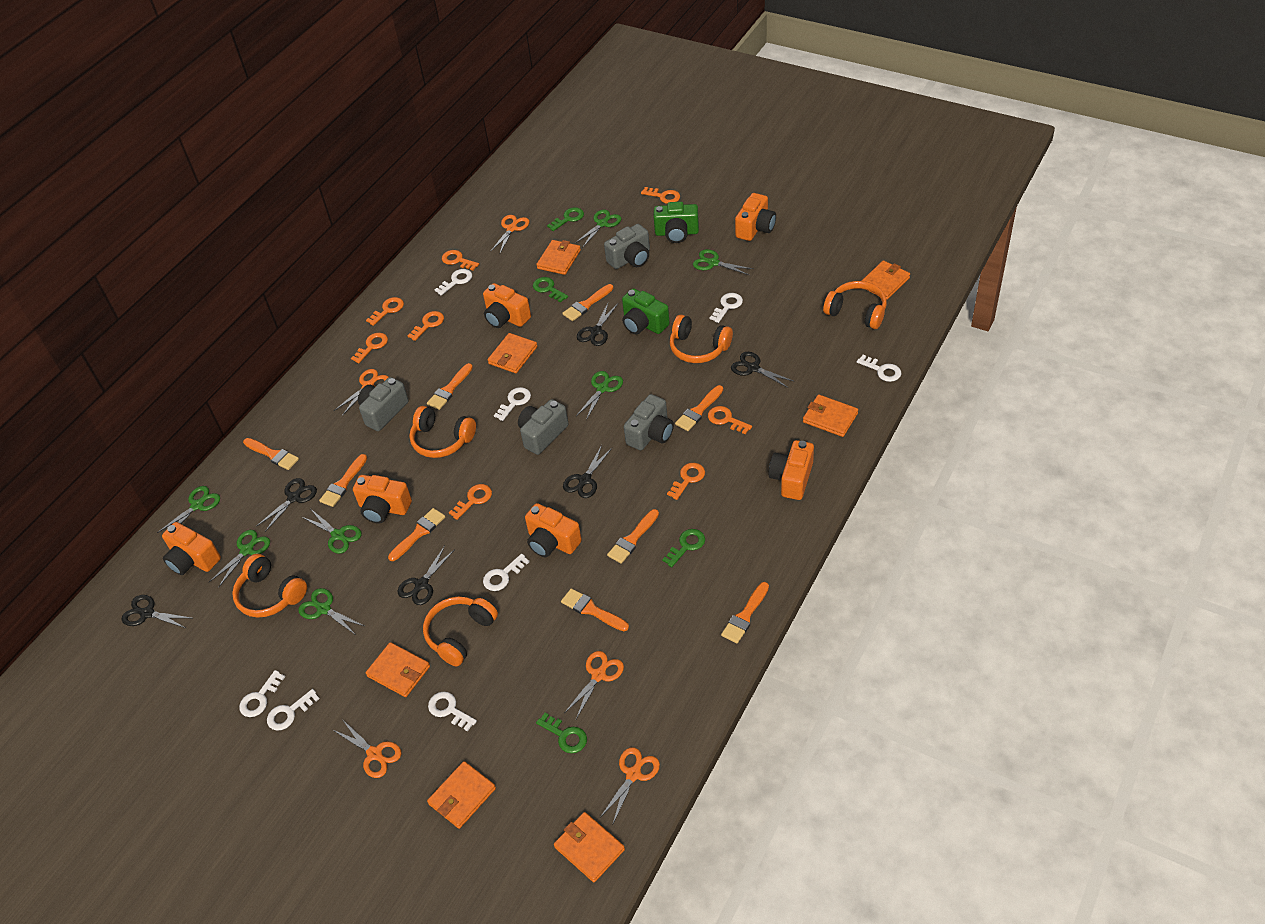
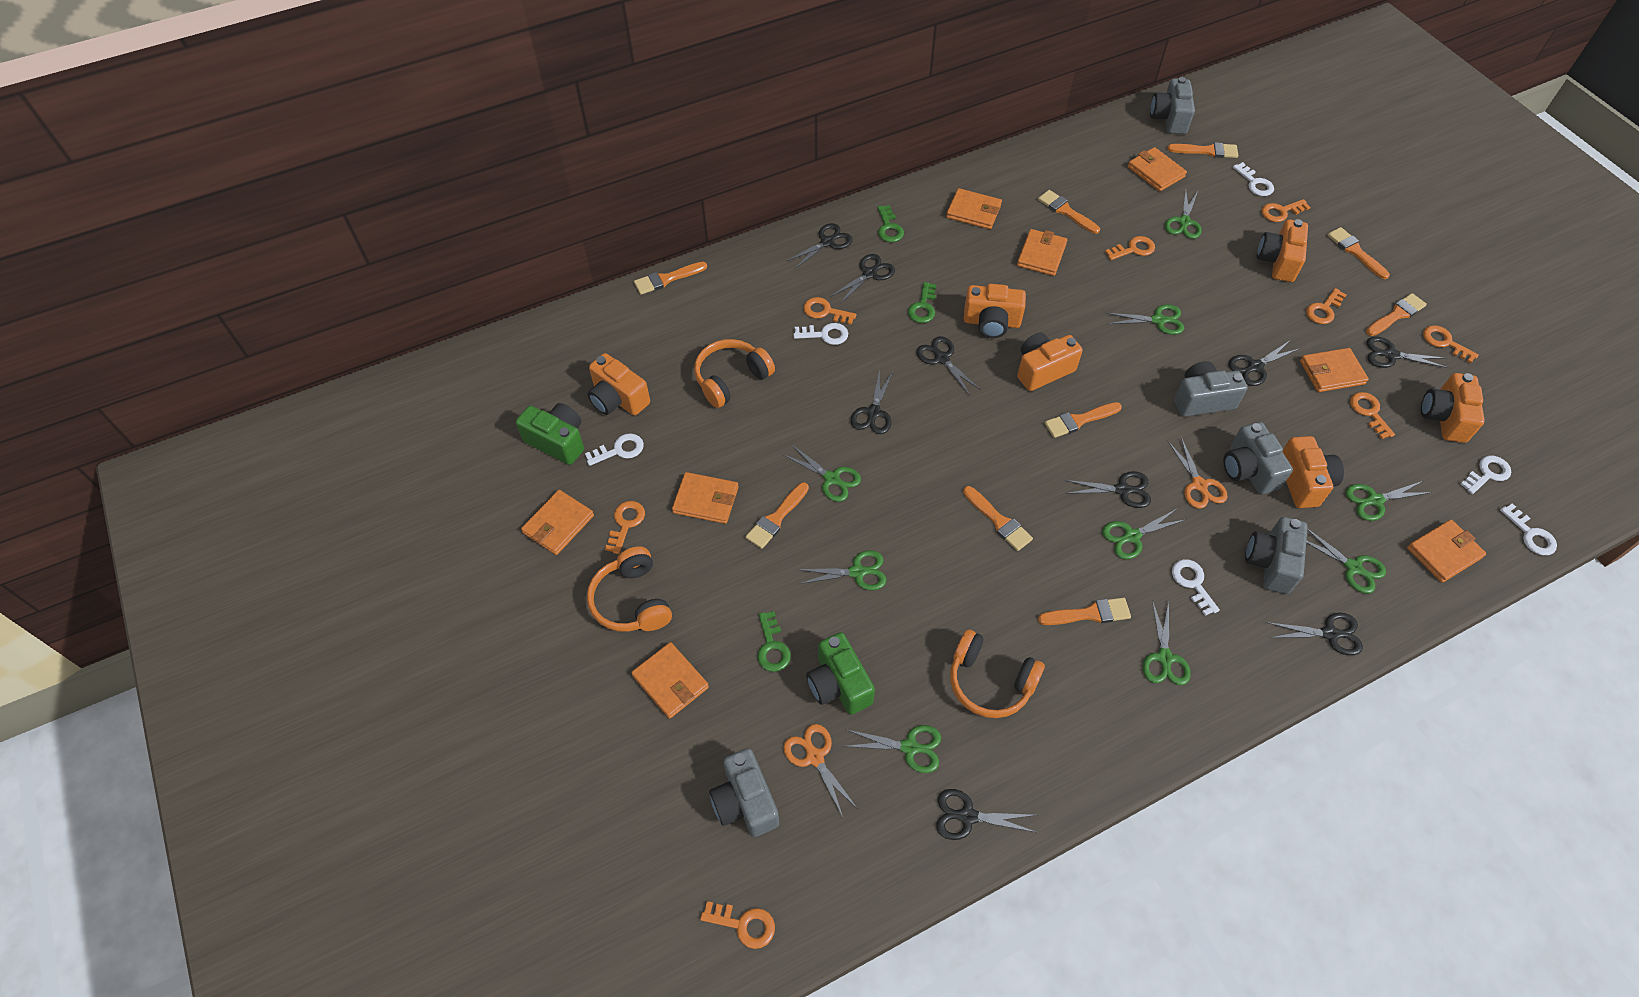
black scissors: 6 -> 9
green key: 4 -> 3
green scissors: 7 -> 9
grey camera: 4 -> 5
orange headphones: 5 -> 3
orange scissors: 5 -> 2
orange wallet: 7 -> 8
white key: 8 -> 6

